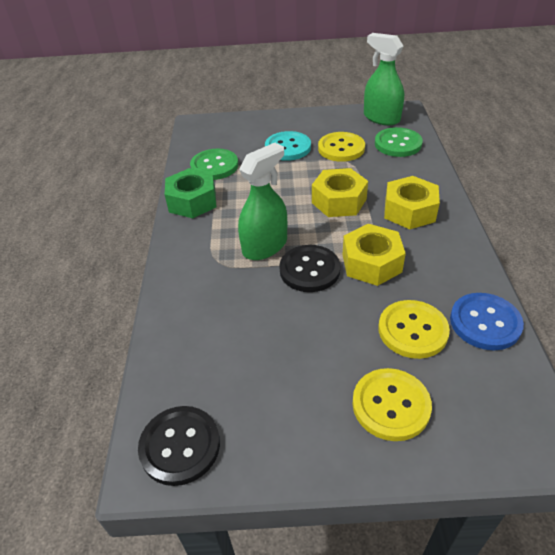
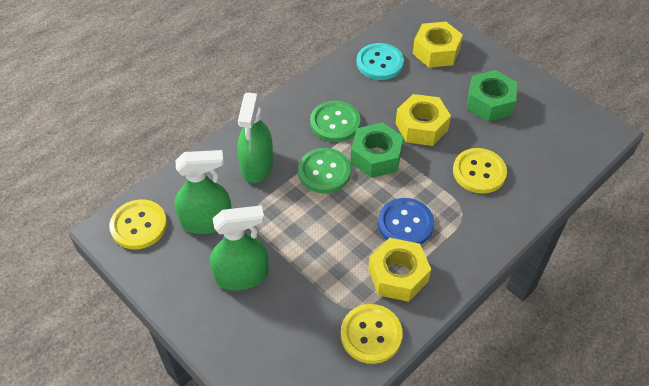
black button: 2 -> 0
green nut: 1 -> 2
green spray bottle: 2 -> 3

